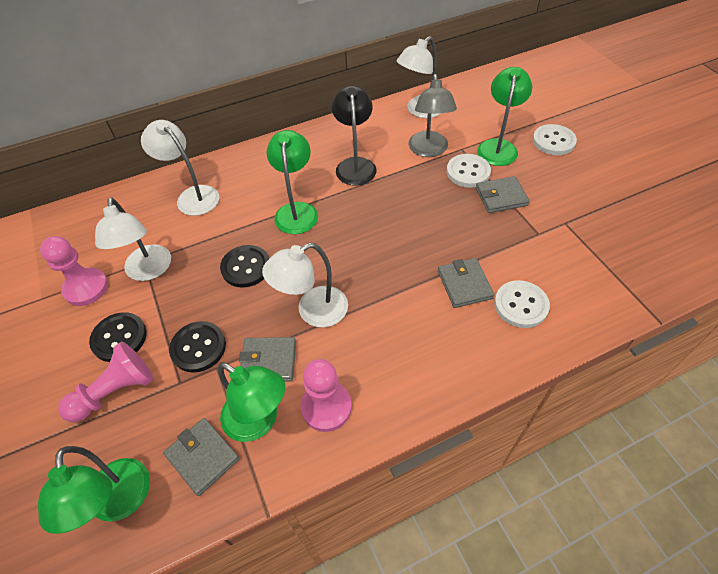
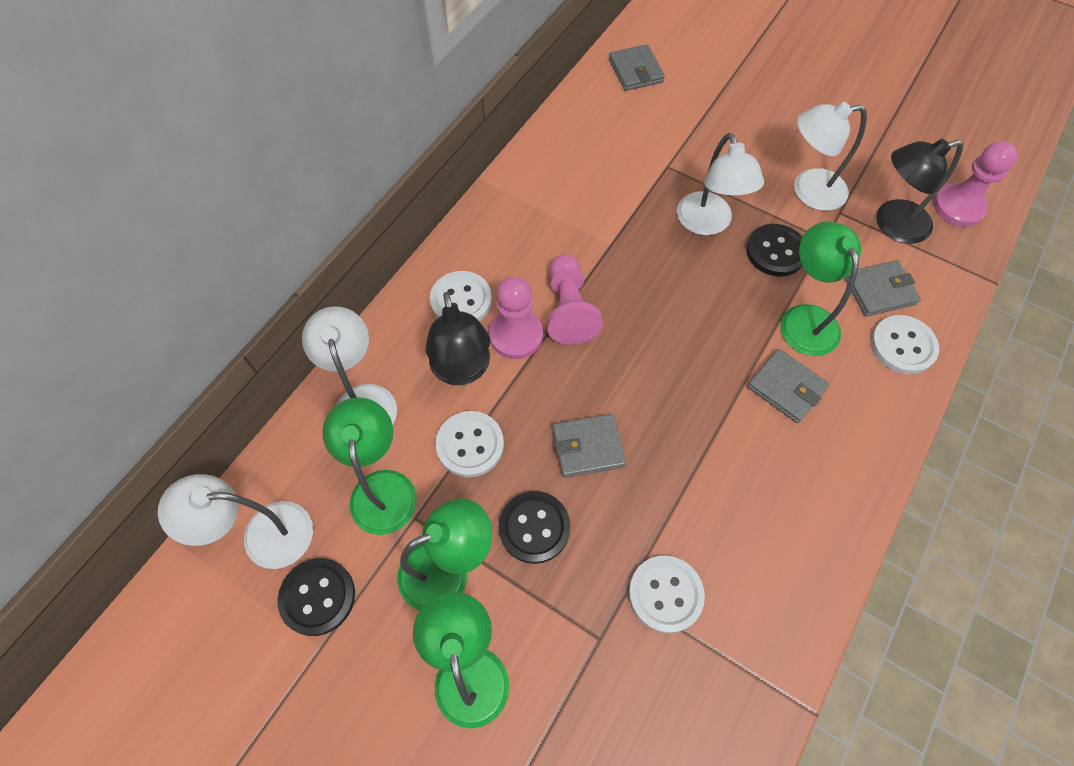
black lamp: 1 -> 2
grey lamp: 1 -> 0
white button: 3 -> 4

